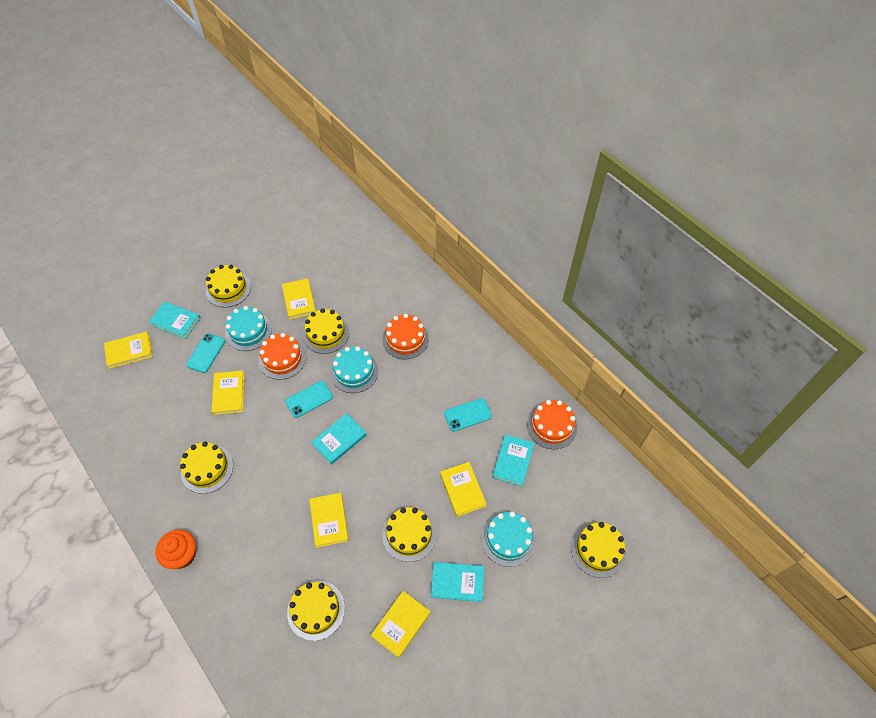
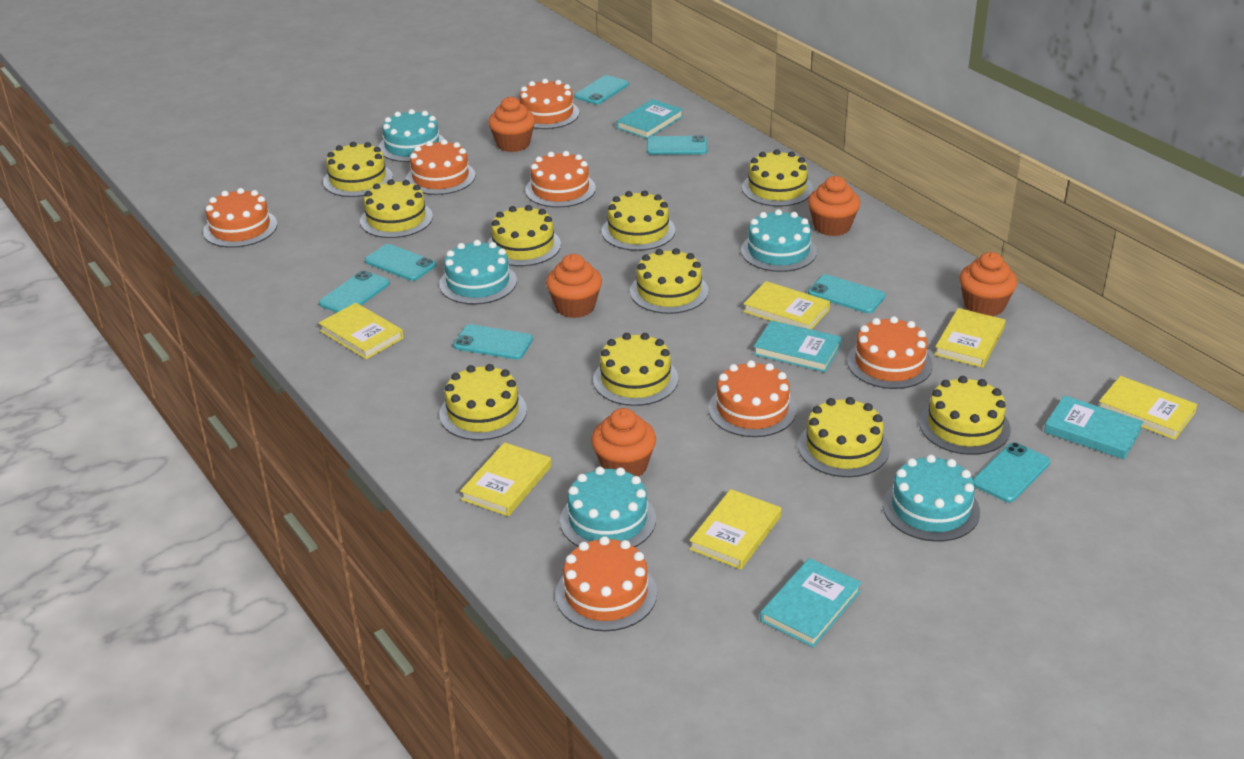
orange cake: 3 -> 7
orange cupcake: 1 -> 5
turquoise cake: 3 -> 5
turquoise phone: 3 -> 7
yellow cake: 6 -> 10

